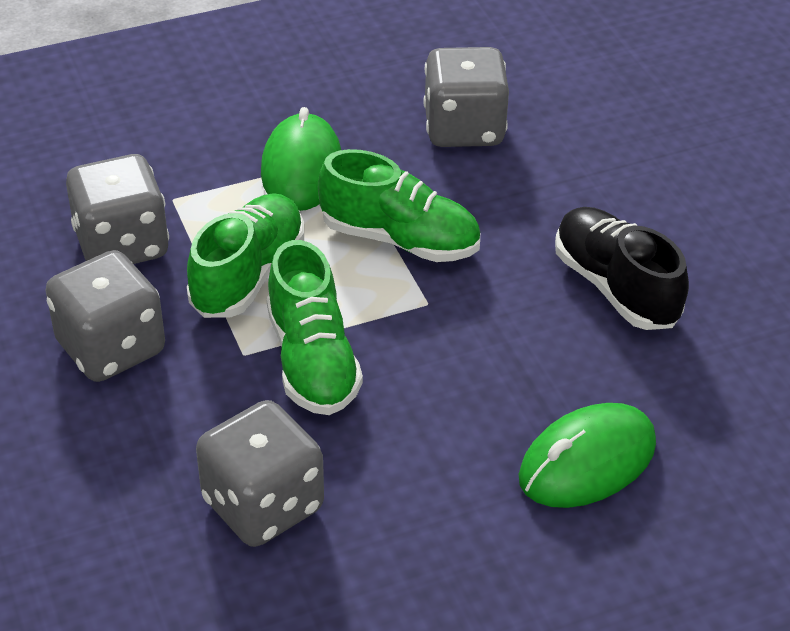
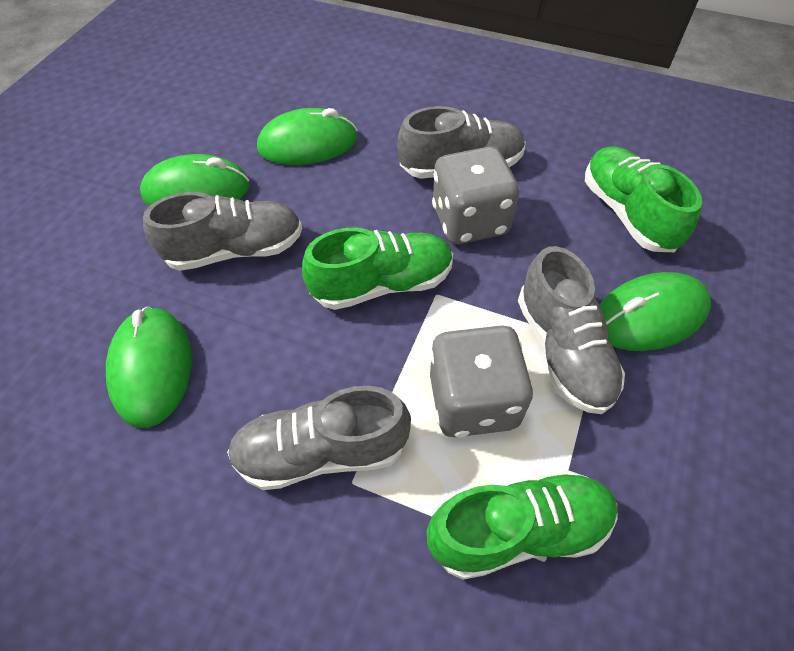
black shoe: 1 -> 0
green mouse: 2 -> 4
grey dice: 4 -> 2
grey shoe: 0 -> 4

